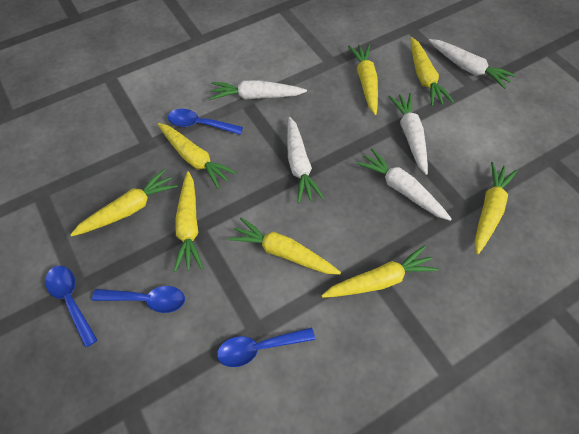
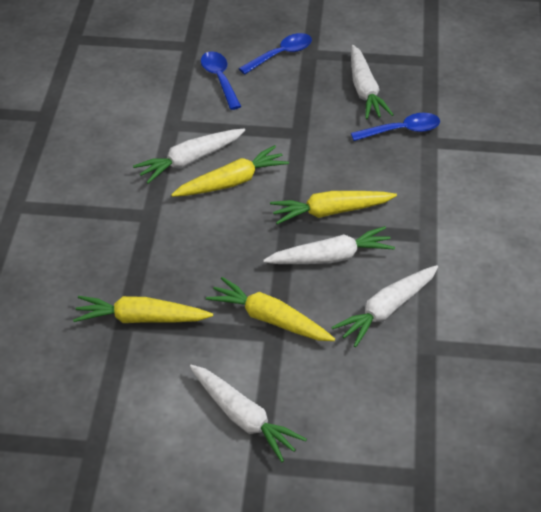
blue spoon: 4 -> 3
yellow carrot: 8 -> 4

